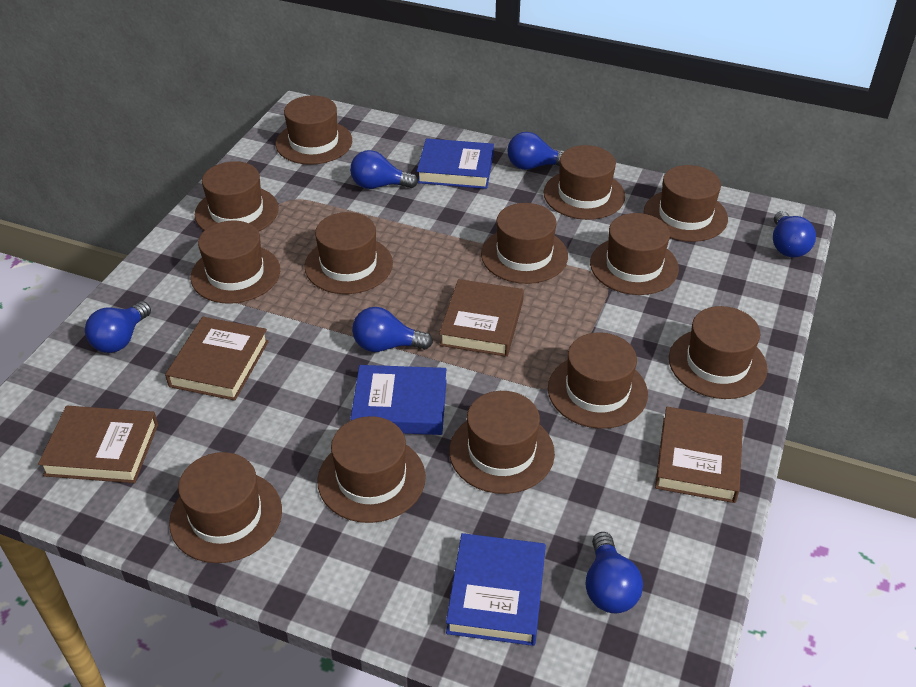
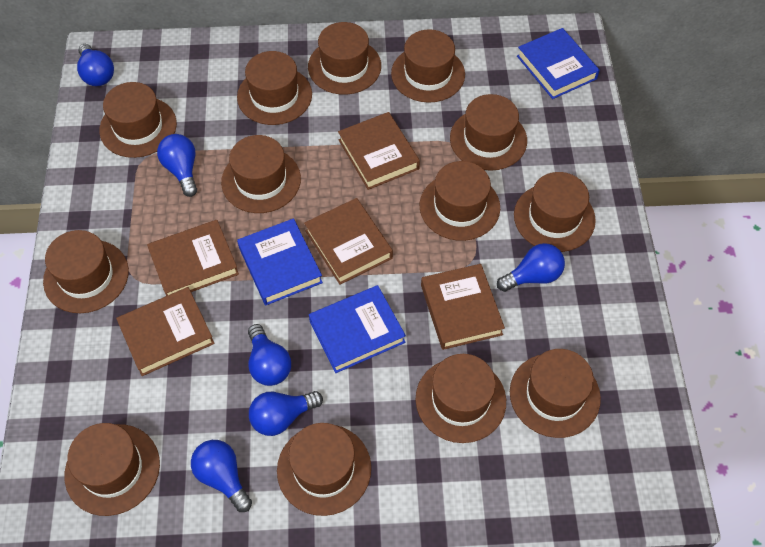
brown book: 4 -> 5

